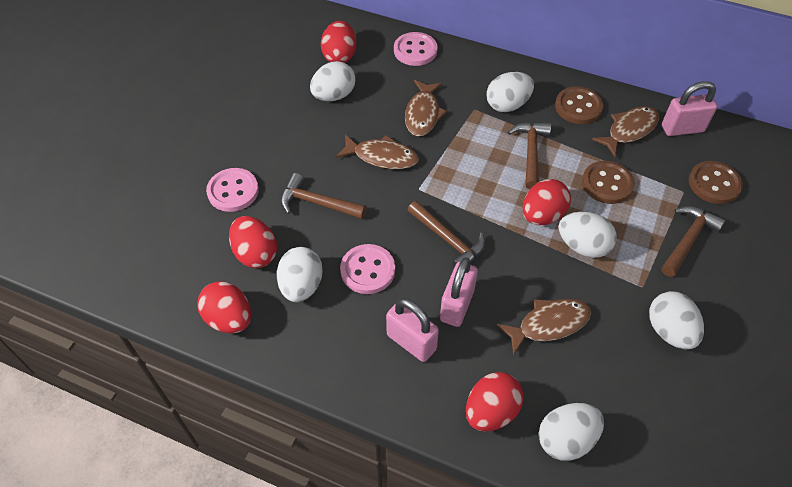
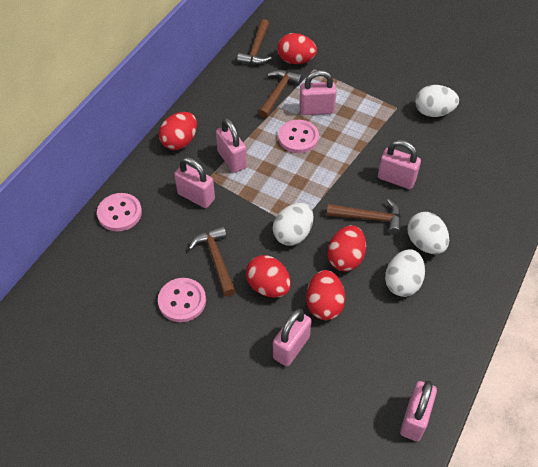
brown button: 3 -> 0
brown fish: 4 -> 0
pink padlock: 3 -> 6
white egg: 6 -> 4

